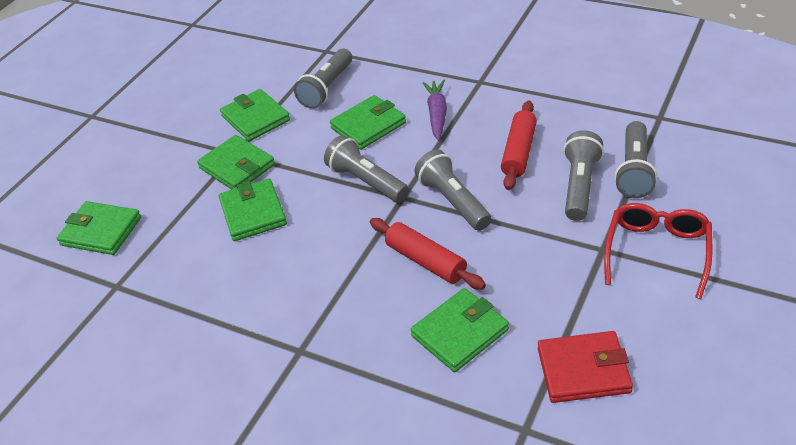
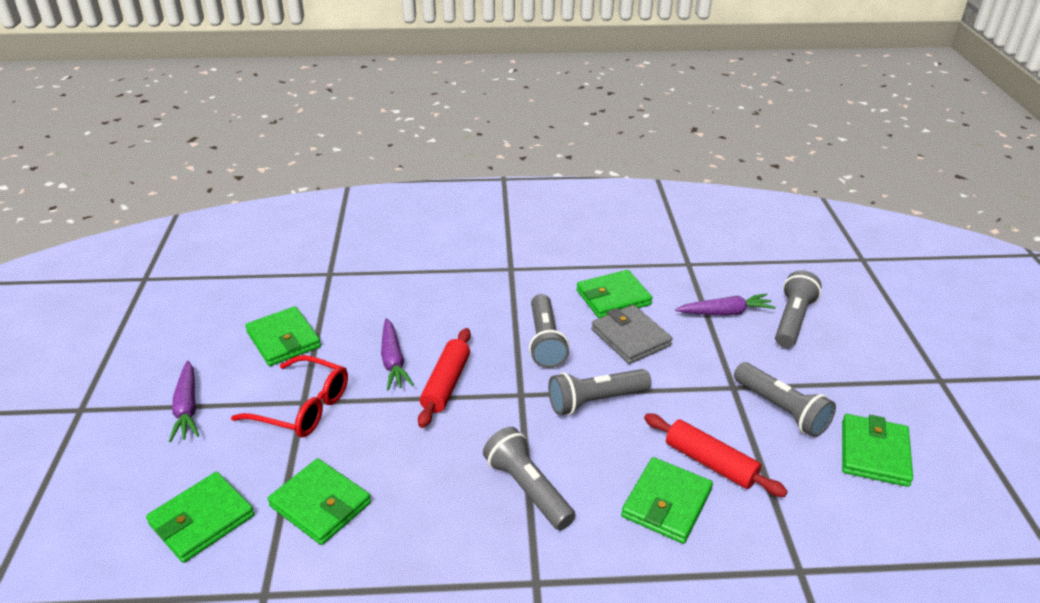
grey wallet: 0 -> 1
purple carrot: 1 -> 3
red wallet: 1 -> 0

